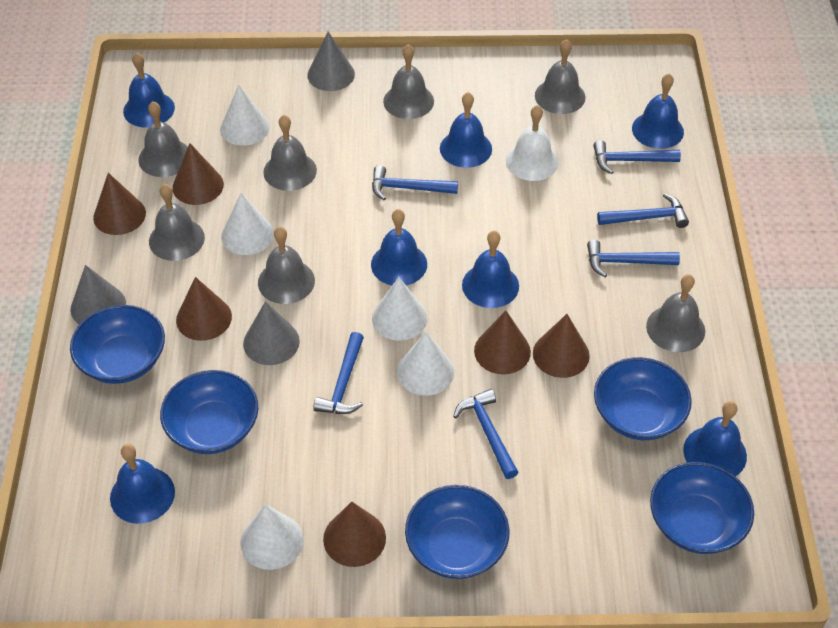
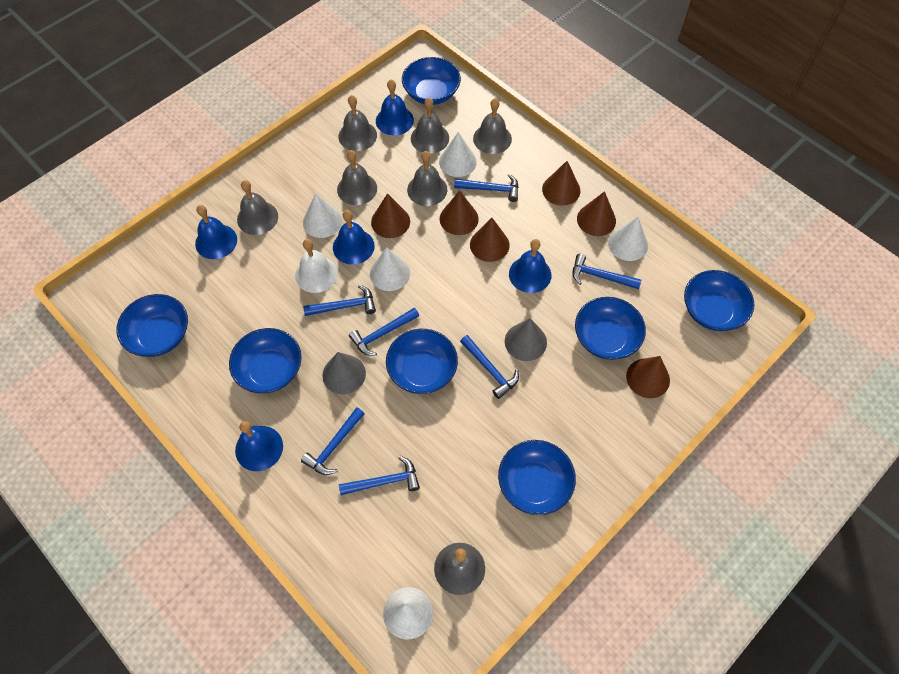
blue bell: 7 -> 5
blue bowl: 5 -> 7
blue hammer: 6 -> 7
grey cone: 3 -> 2

